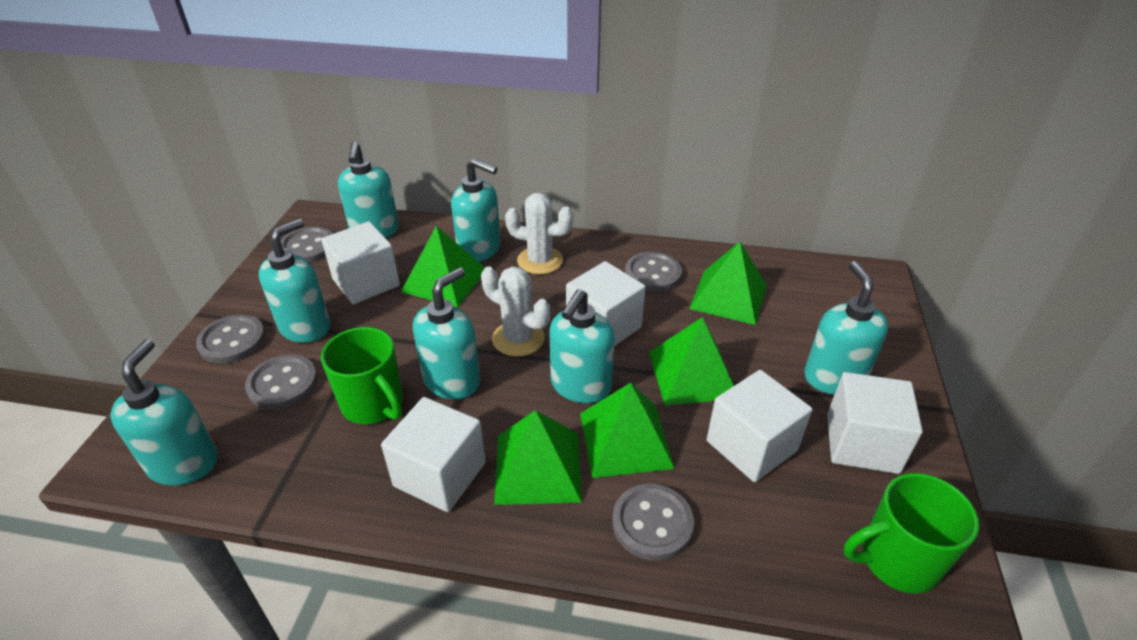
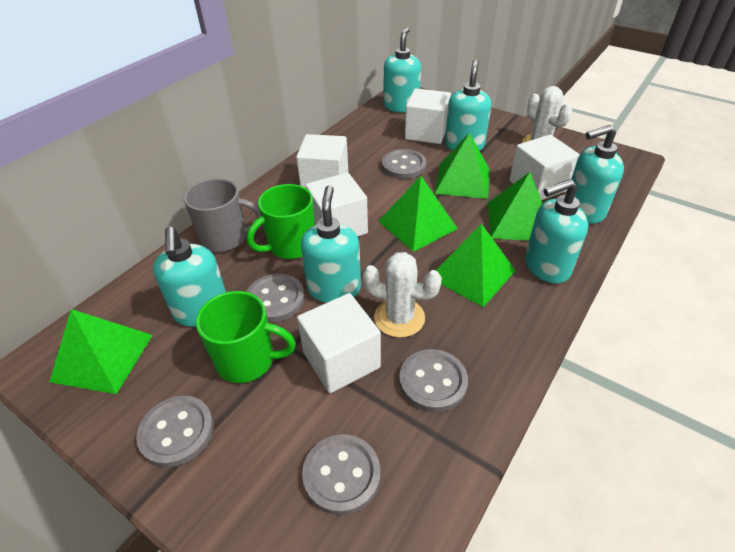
grey mug: 0 -> 1
turquoise soap dispenser: 7 -> 6

